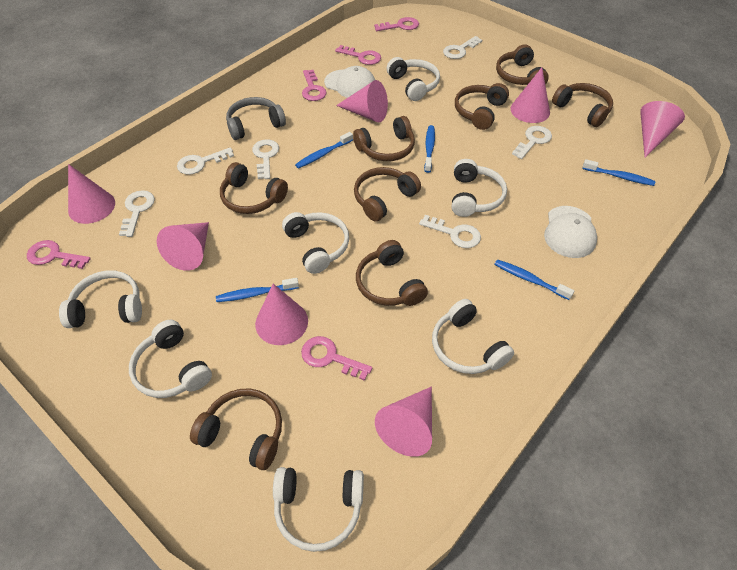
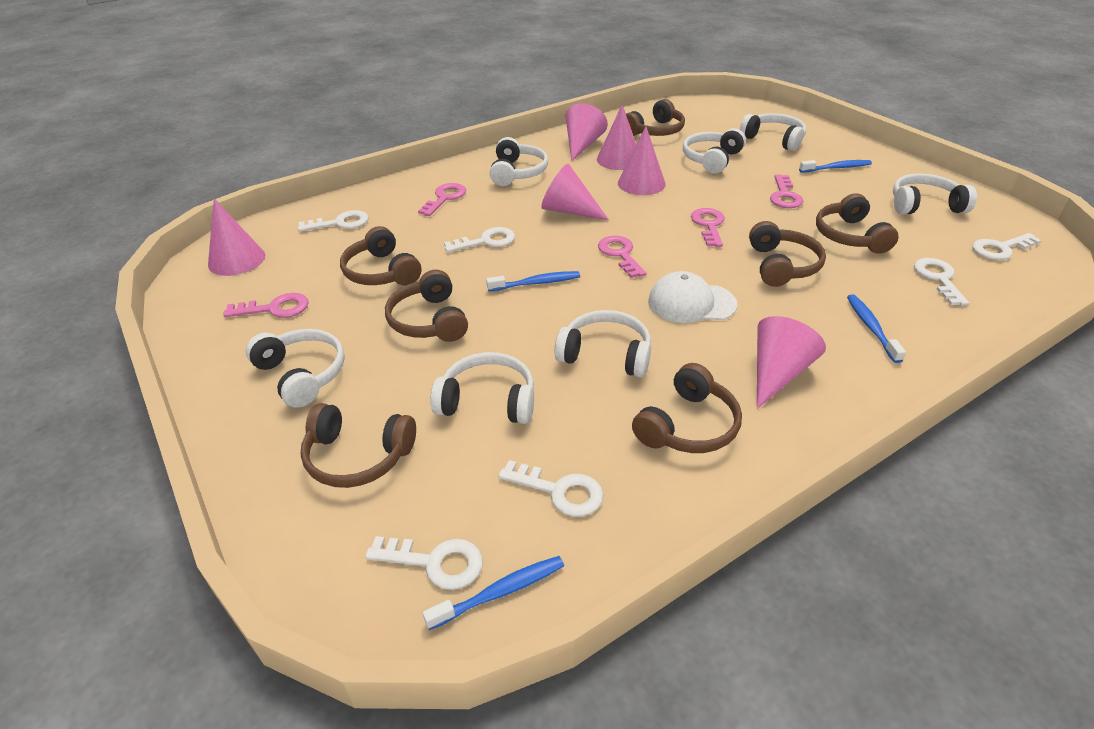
blue toothbrush: 5 -> 4
brown headphones: 8 -> 7
grey headphones: 1 -> 0
pink cone: 7 -> 6
white cap: 2 -> 1

